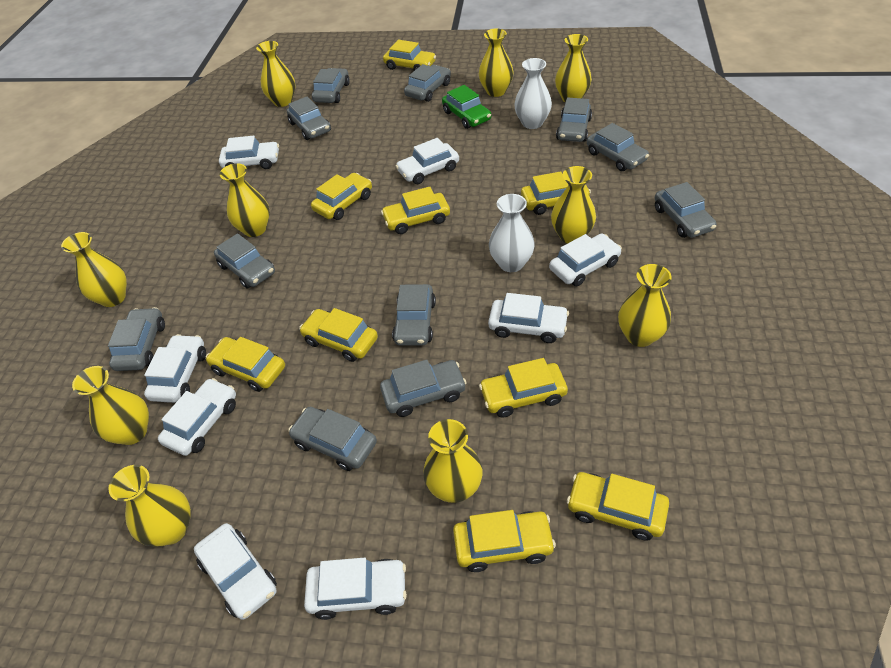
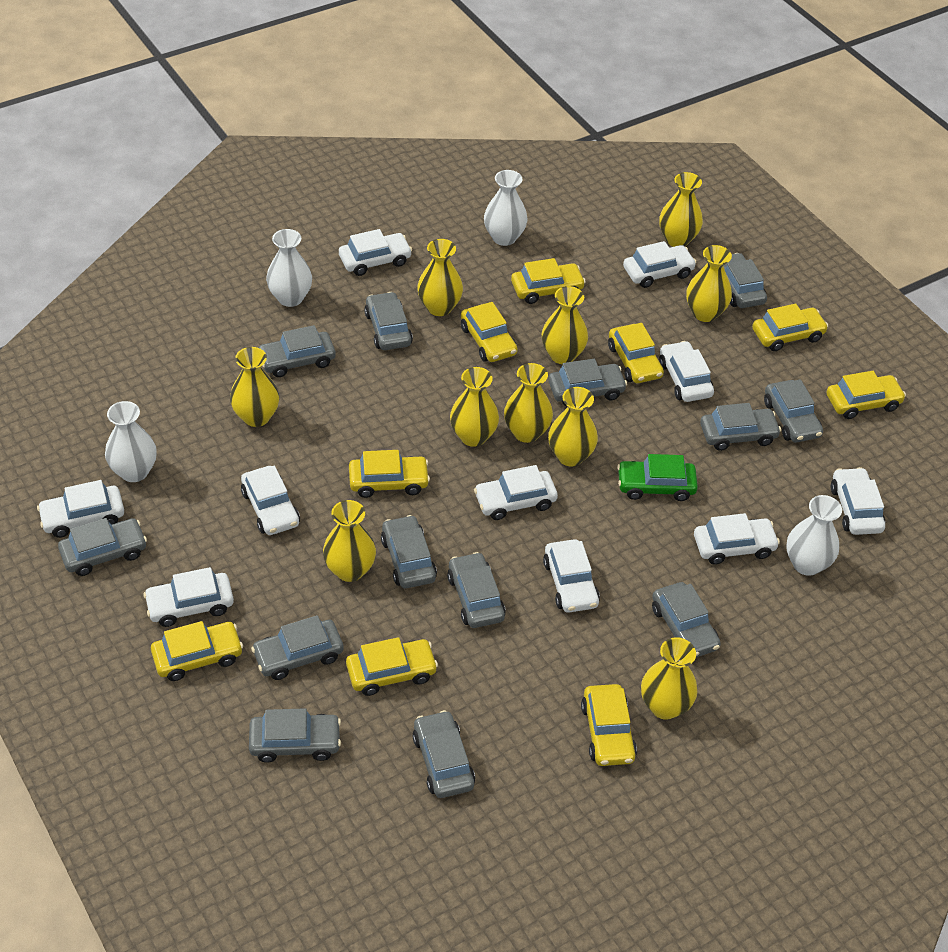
grey car: 11 -> 13
white car: 8 -> 10
white vase: 2 -> 4

